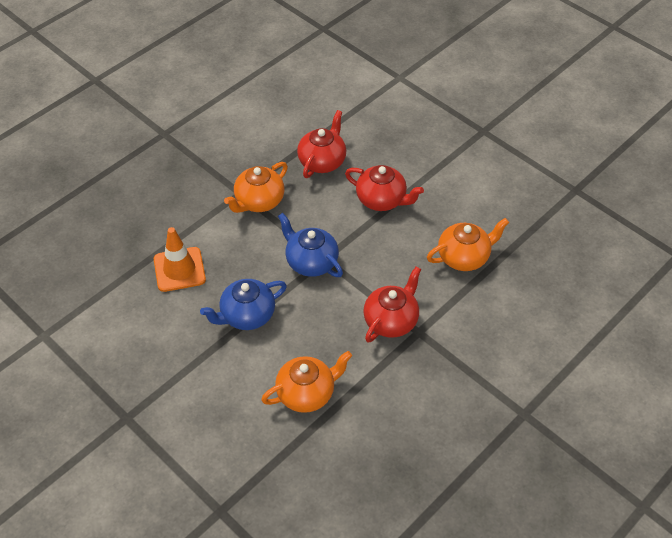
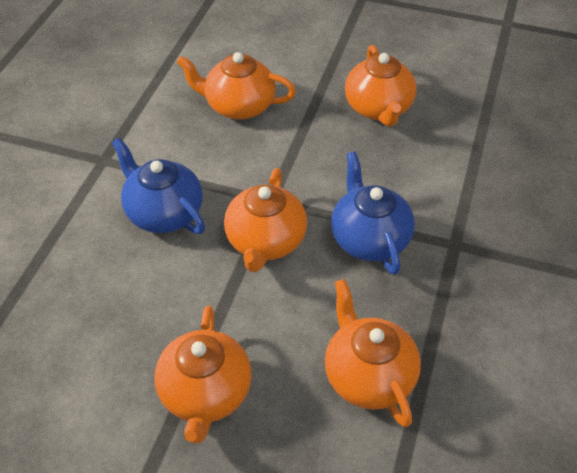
orange teapot: 3 -> 5
orange traffic cone: 1 -> 0
red teapot: 3 -> 0

